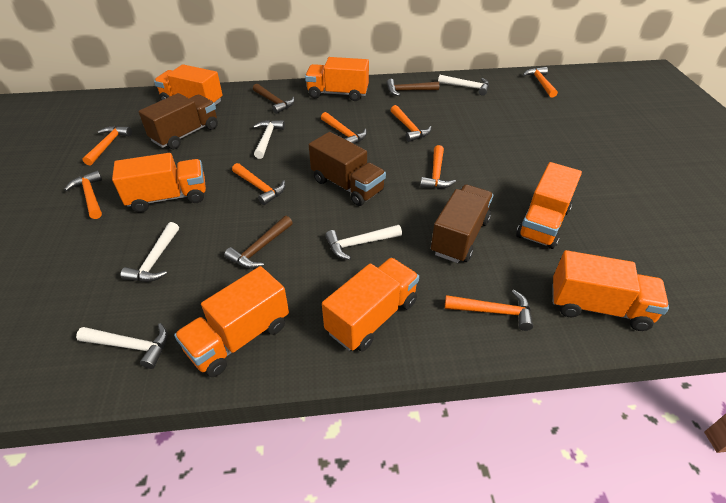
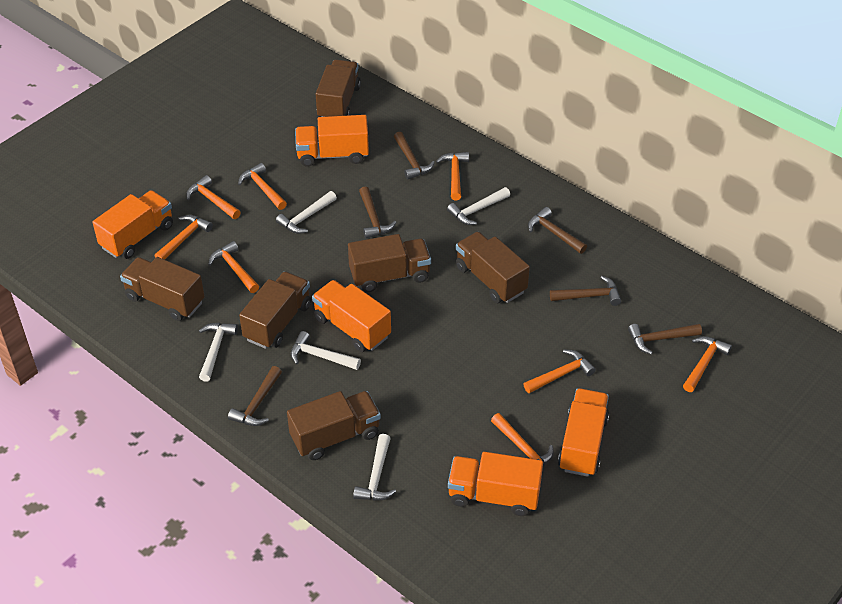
brown hammer: 3 -> 6
brown truck: 3 -> 6
orange truck: 7 -> 5

